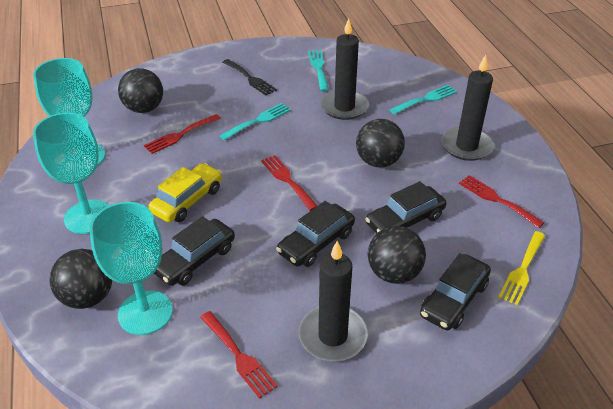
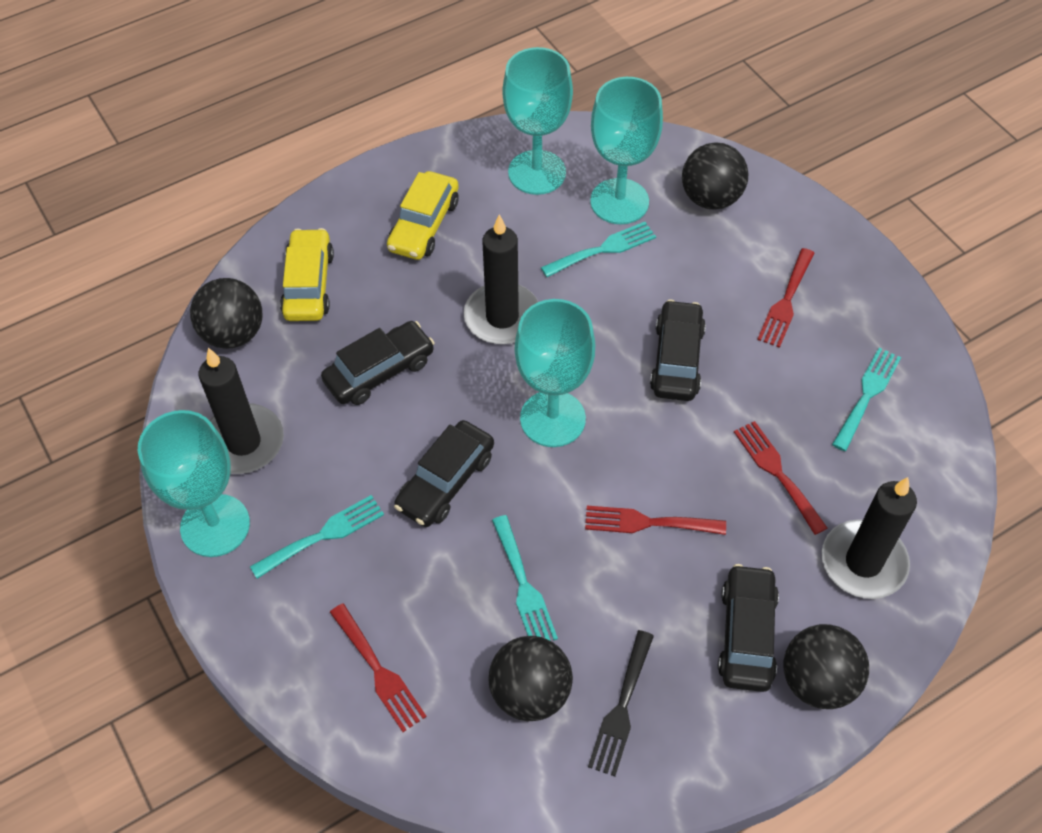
turquoise fork: 3 -> 4
turquoise goblet: 3 -> 4
yellow car: 1 -> 2
yellow fork: 1 -> 0

